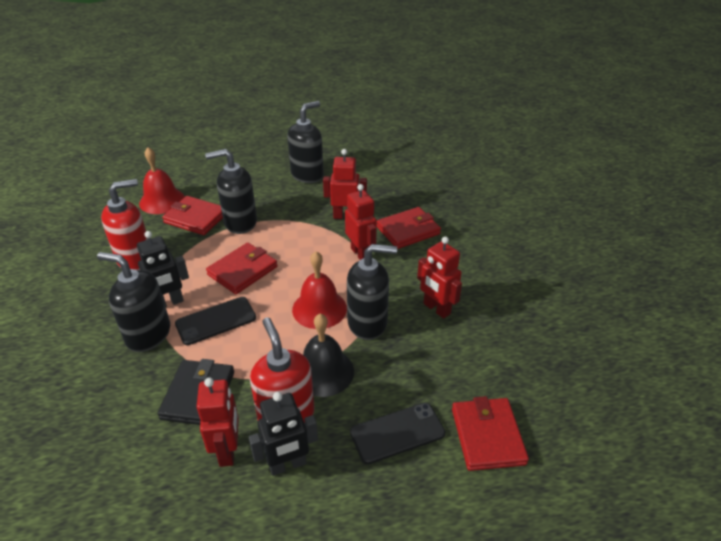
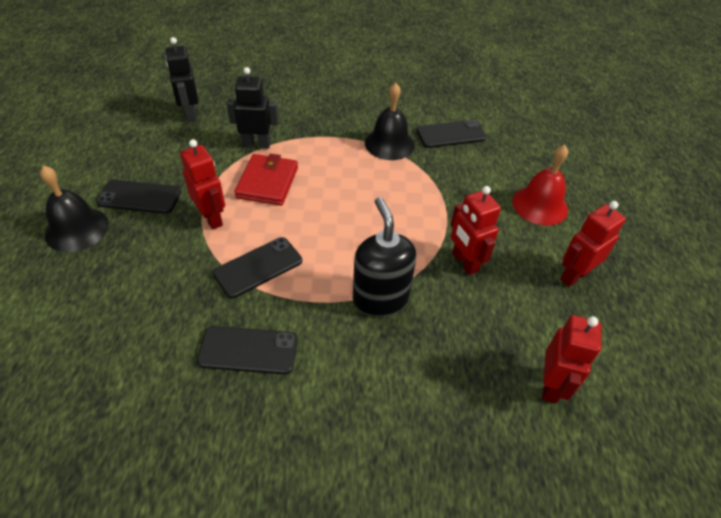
black bell: 1 -> 2
black phone: 2 -> 4
black soap dispenser: 4 -> 1
black wallet: 1 -> 0
red bell: 2 -> 1
red soap dispenser: 2 -> 0
red wallet: 4 -> 1

